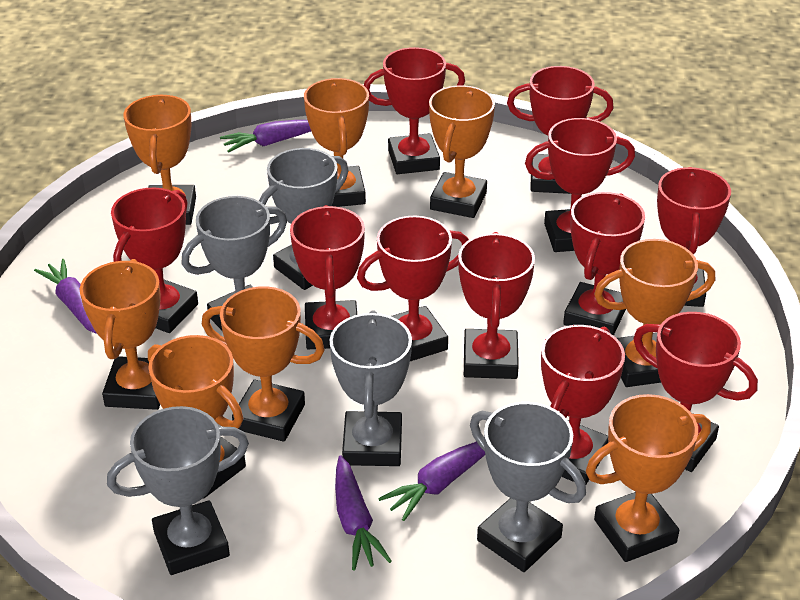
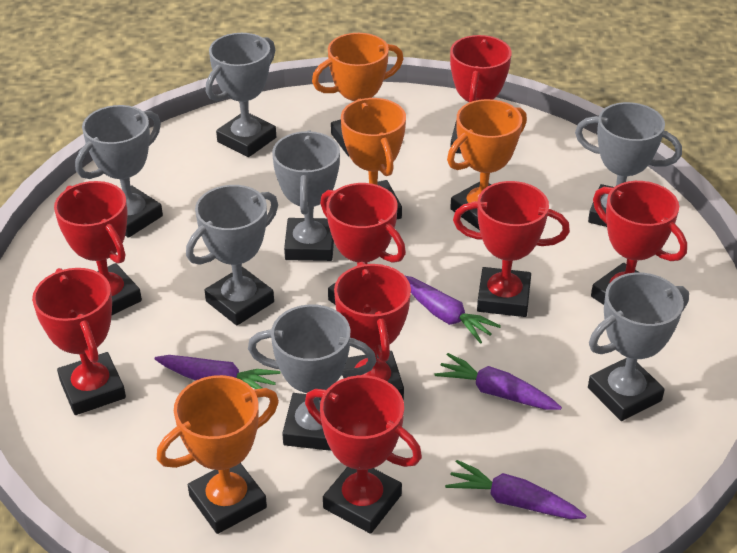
grey trophy: 5 -> 7
orange trophy: 8 -> 4
red trophy: 11 -> 8

